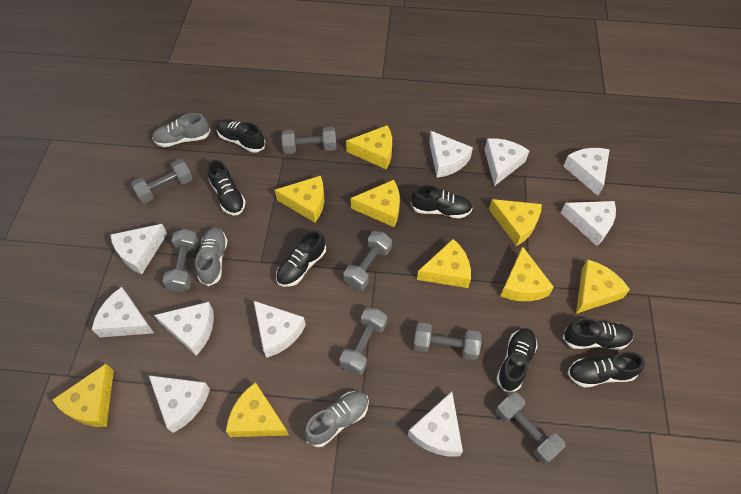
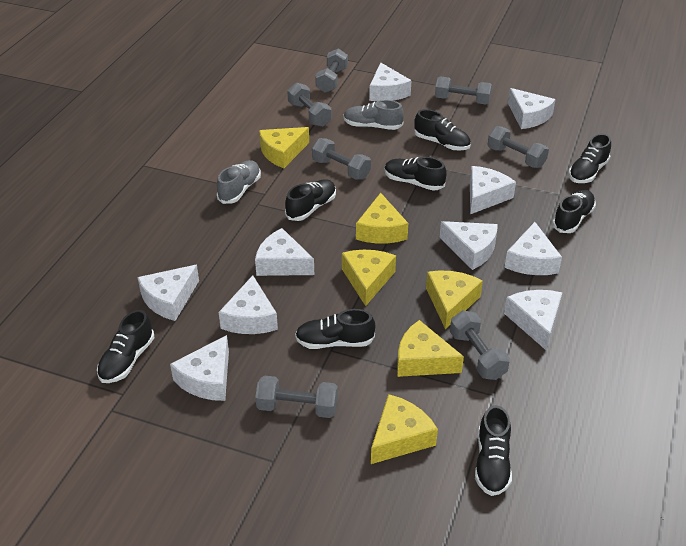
black shoe: 7 -> 8
grey shoe: 3 -> 2
yellow cheese: 9 -> 6

